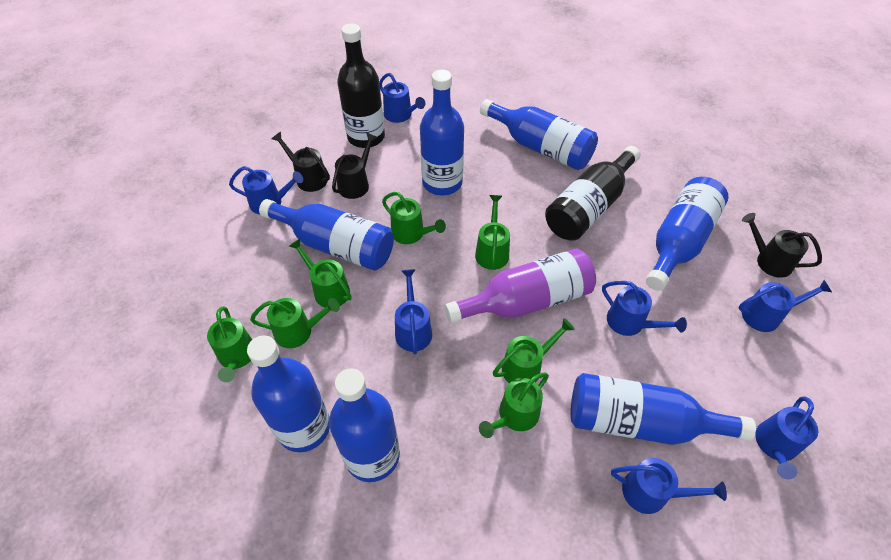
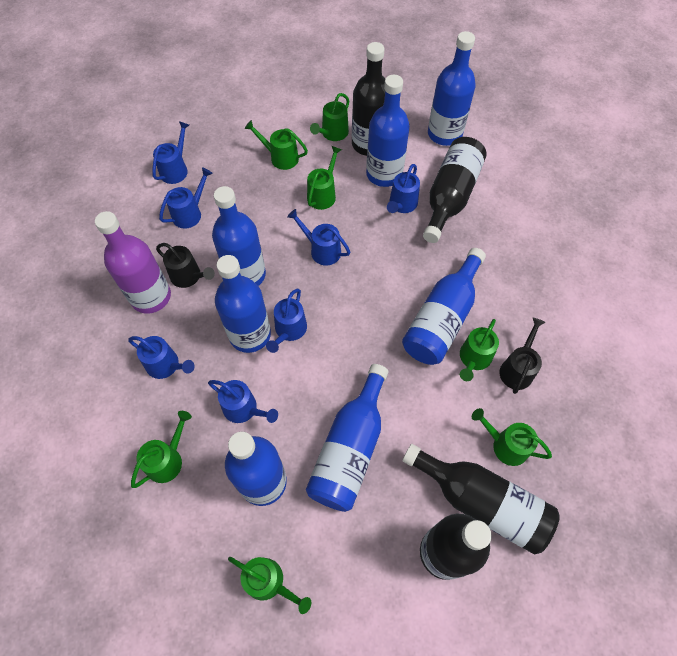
black bottle: 2 -> 4
black watering can: 3 -> 2

